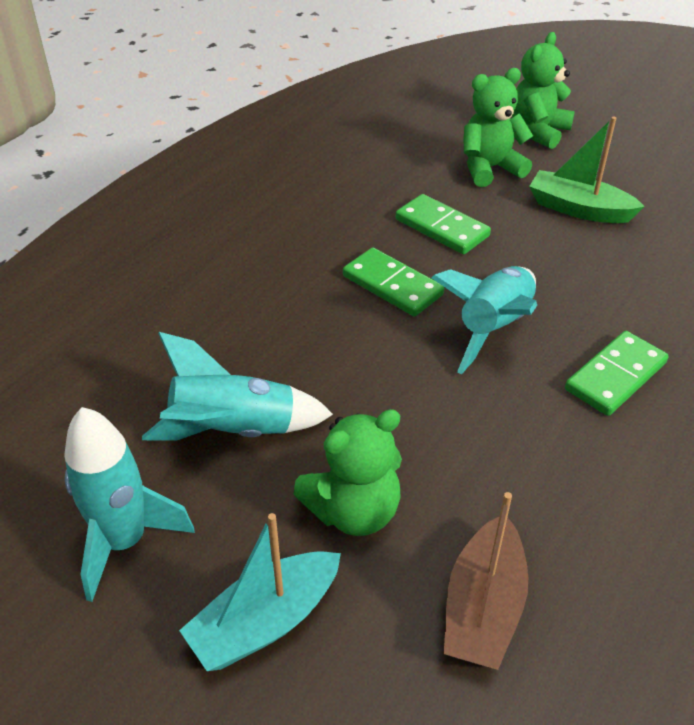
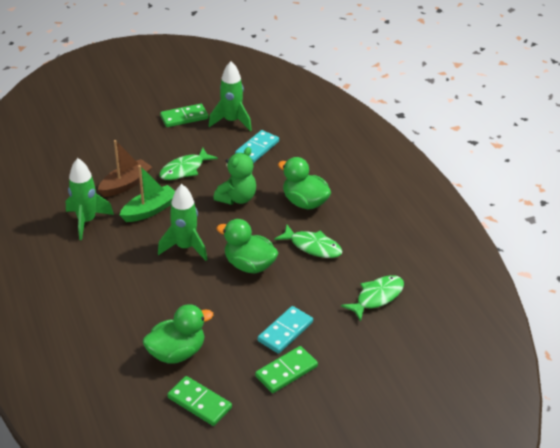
green duck: 0 -> 3
green fish: 0 -> 3
green rocket: 0 -> 3
green teddy bear: 3 -> 1
turquoise boat: 1 -> 0
turquoise domino: 0 -> 2
turquoise rocket: 3 -> 0

